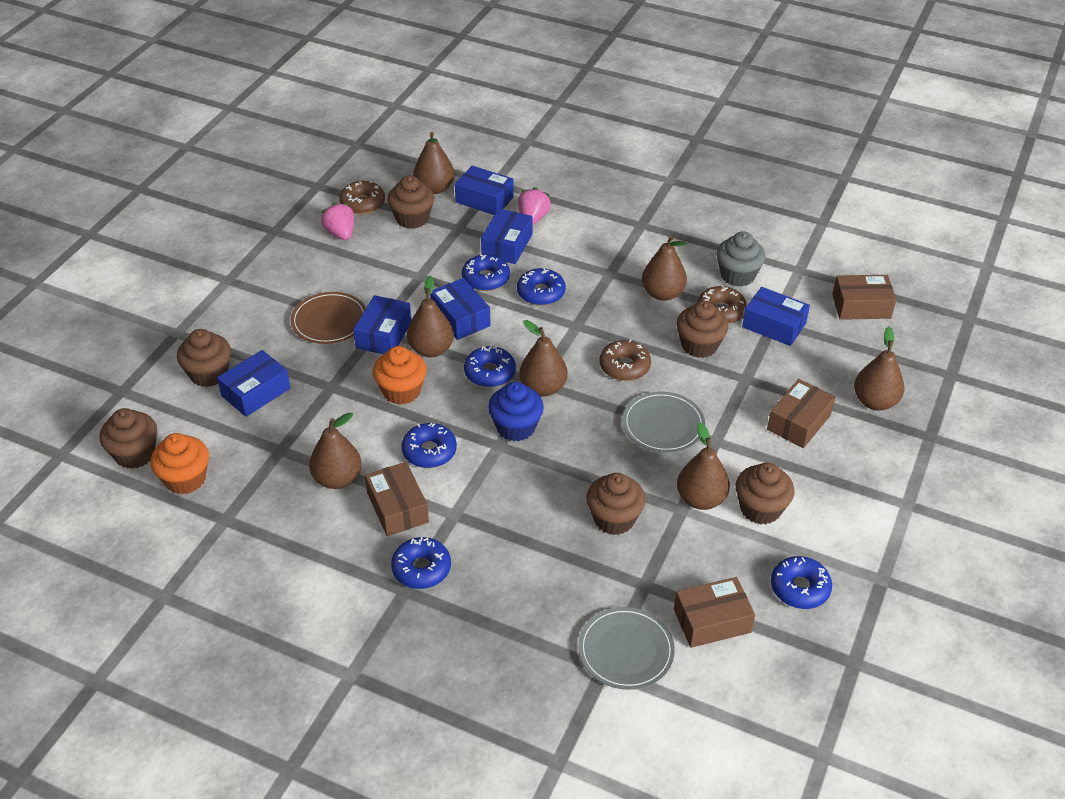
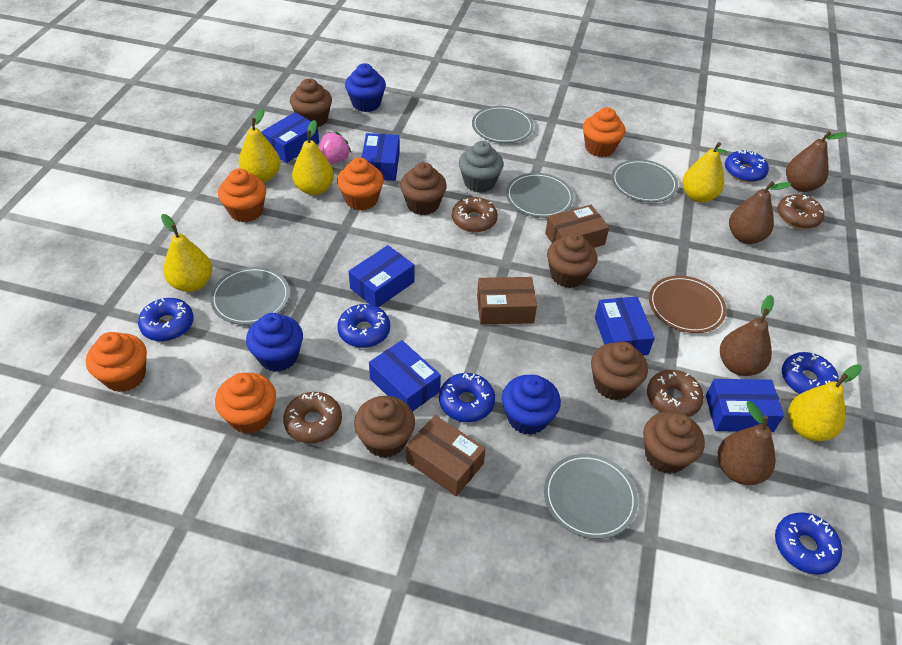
blue cupcake: 1 -> 3
brown box: 4 -> 3
brown donut: 3 -> 4
brown pear: 7 -> 4
grey plate: 2 -> 5
orange cupcake: 2 -> 5
pink strawberry: 2 -> 1
yellow pear: 0 -> 5

